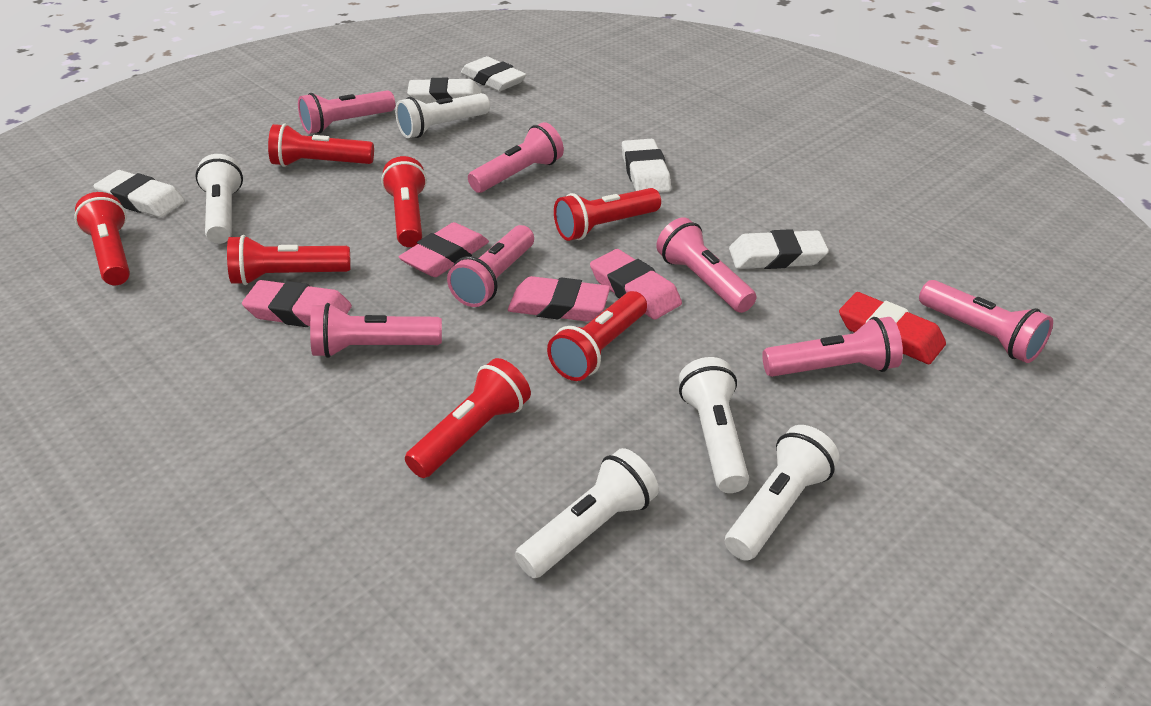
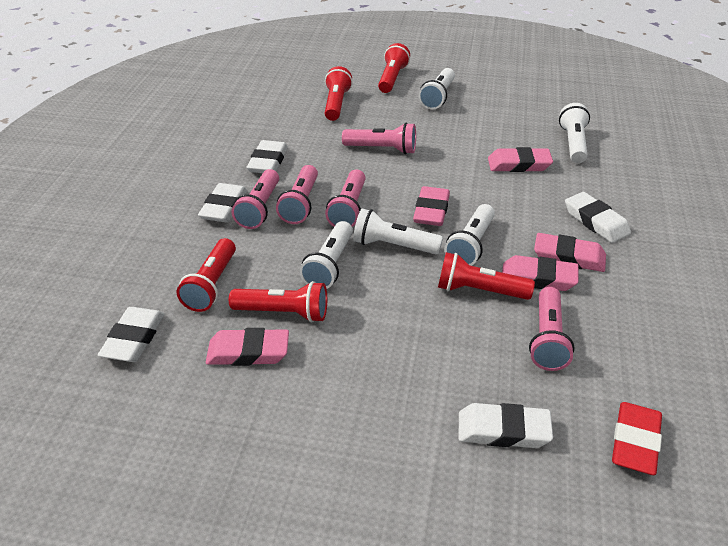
pink eraser: 4 -> 5
pink flashlight: 7 -> 5
red flashlight: 7 -> 5

